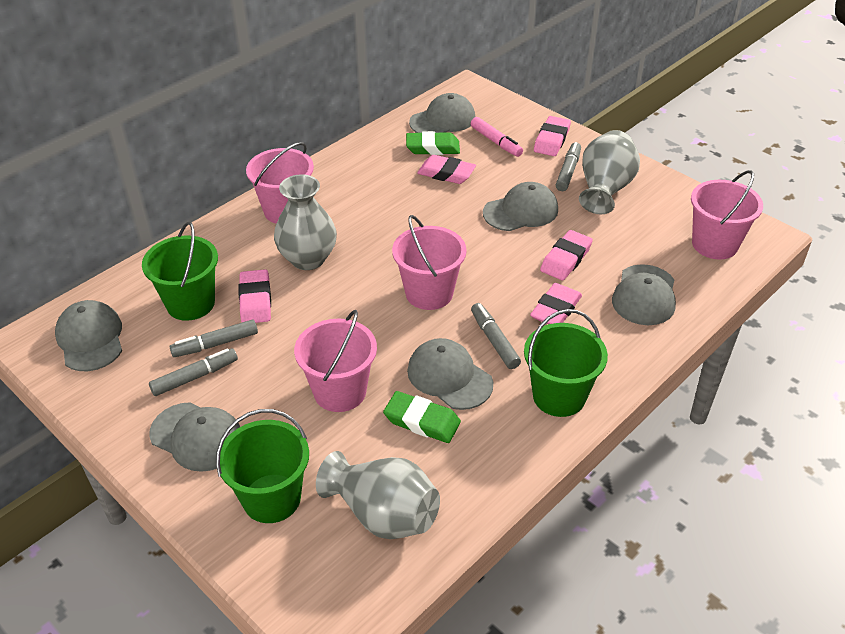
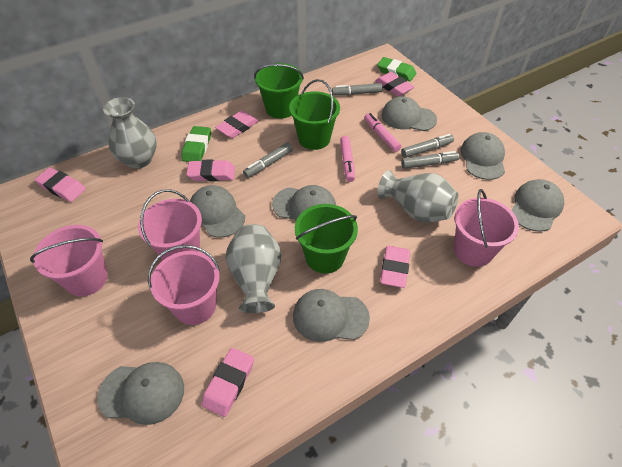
grey cap: 6 -> 7
pink eraser: 5 -> 6
pink marker: 1 -> 2

